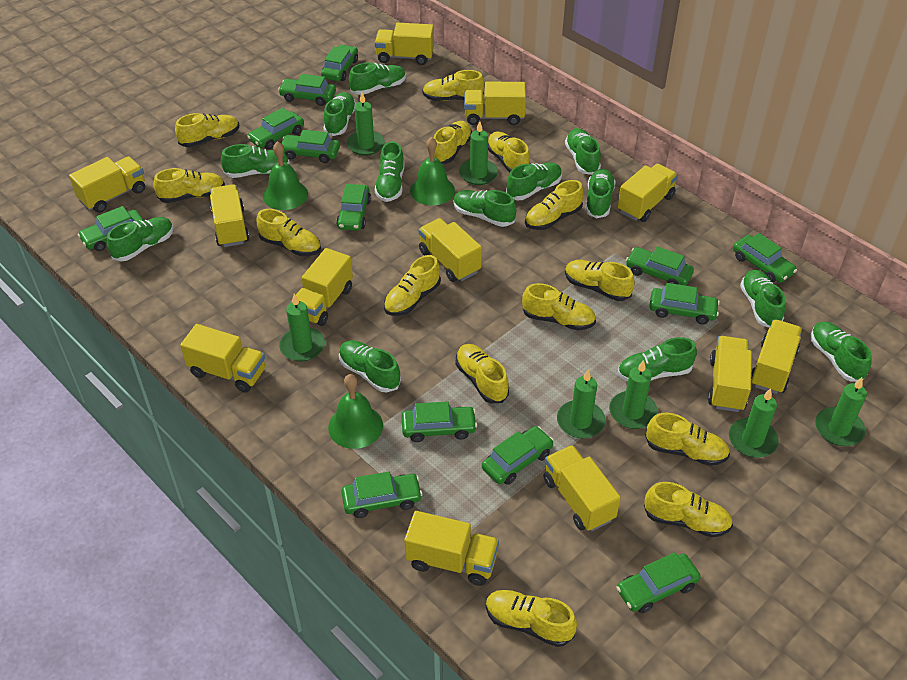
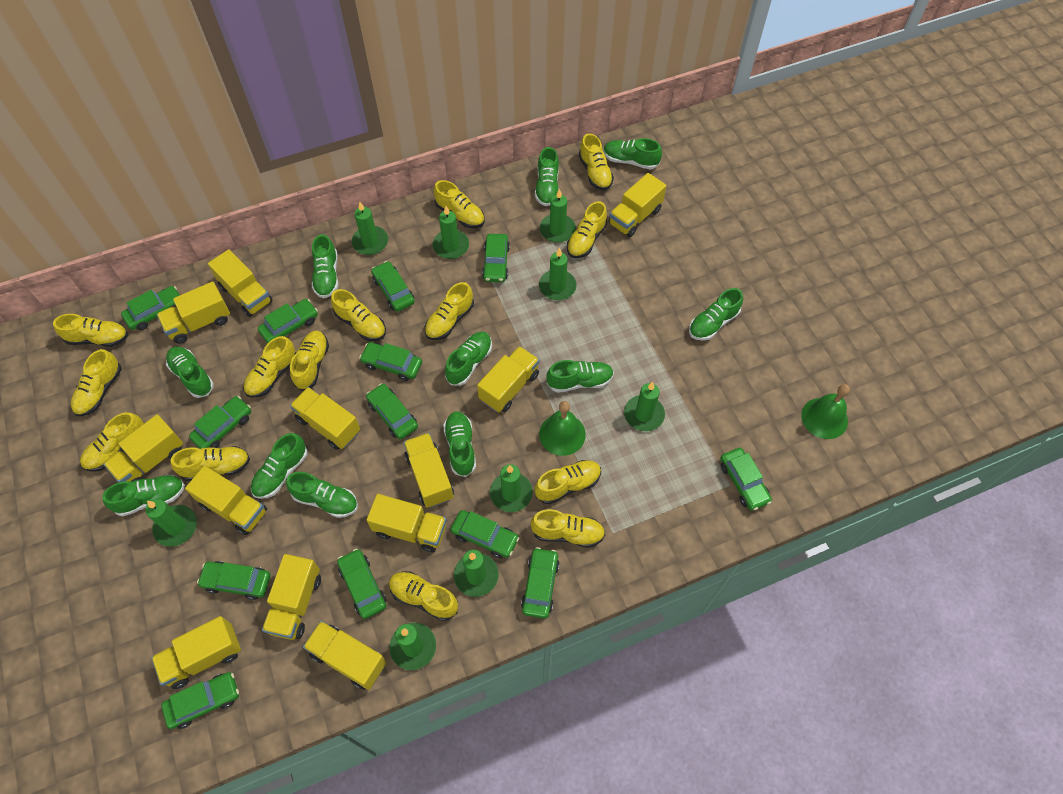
green bell: 3 -> 2
green candle: 7 -> 9
green shoe: 13 -> 11

